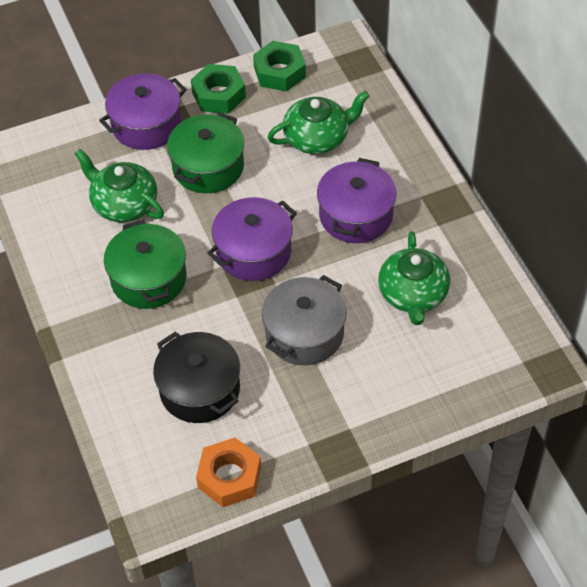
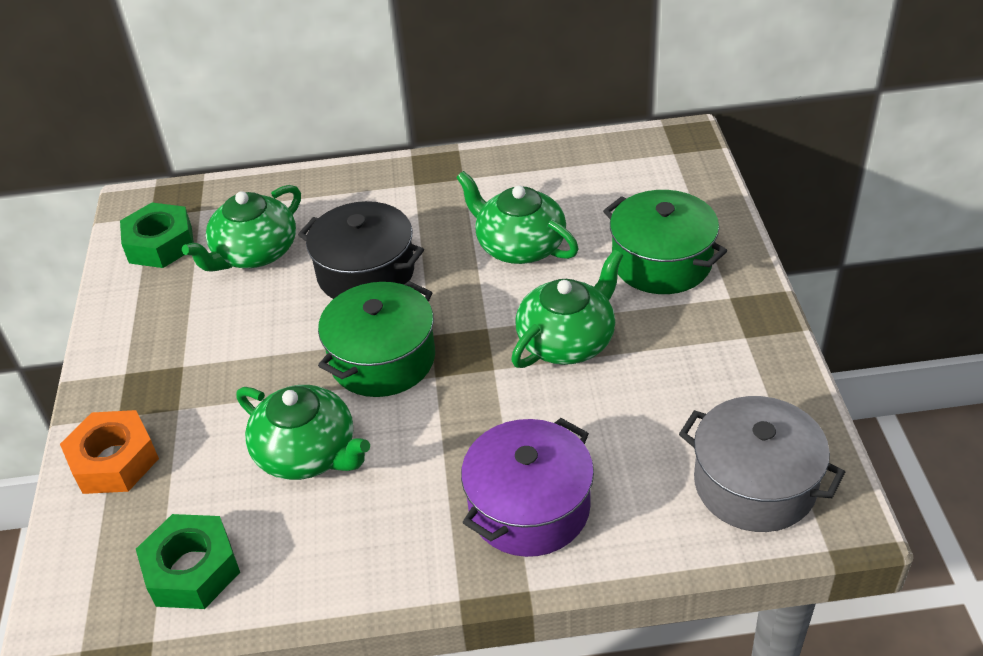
green teapot: 3 -> 4
purple pot: 3 -> 1

